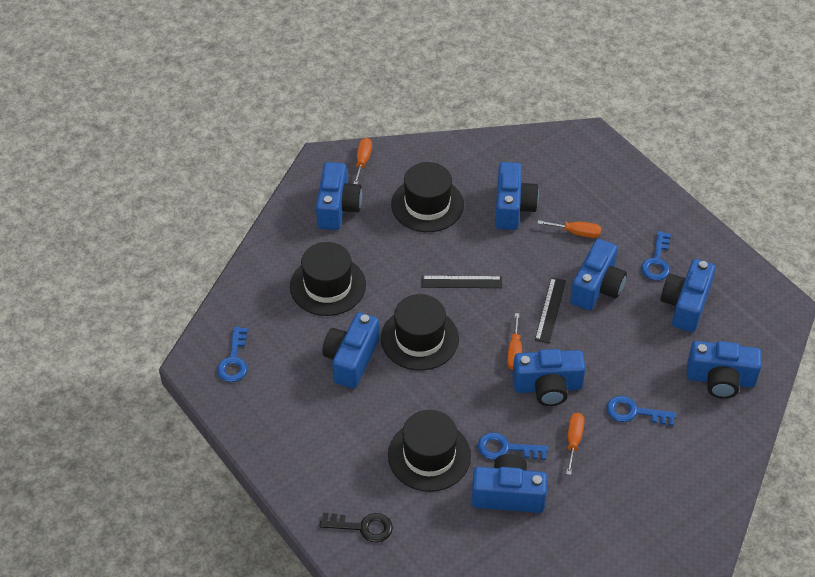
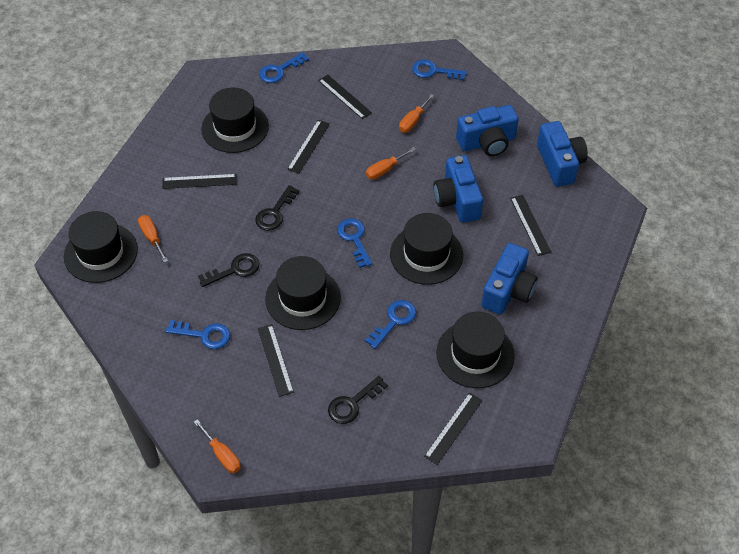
black hat: 4 -> 5
black key: 1 -> 3
black ruler: 2 -> 6
blue camera: 8 -> 4
blue key: 4 -> 5

